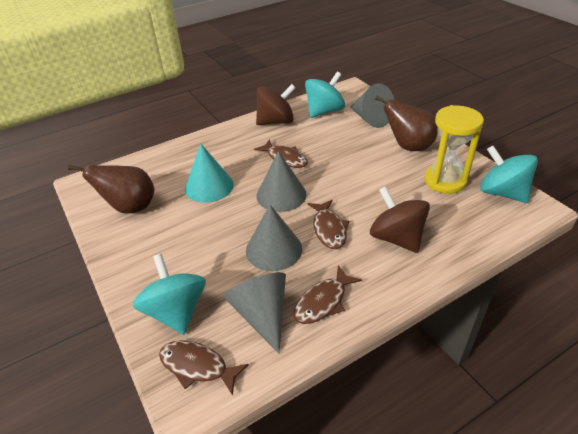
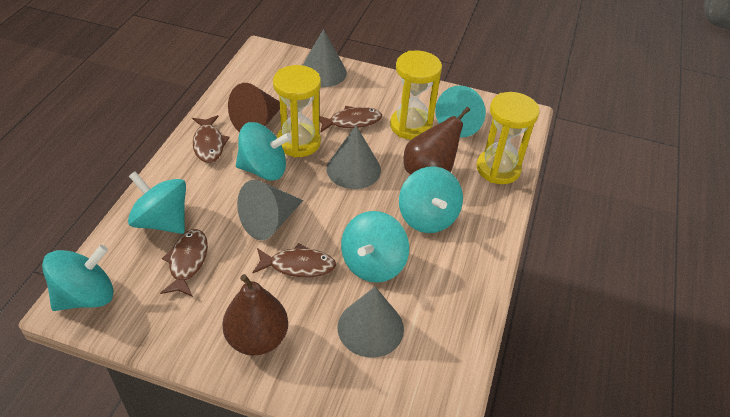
brown cone: 0 -> 1
brown spinning top: 2 -> 0
turquoise spinning top: 3 -> 5
yellow hourglass: 1 -> 3

